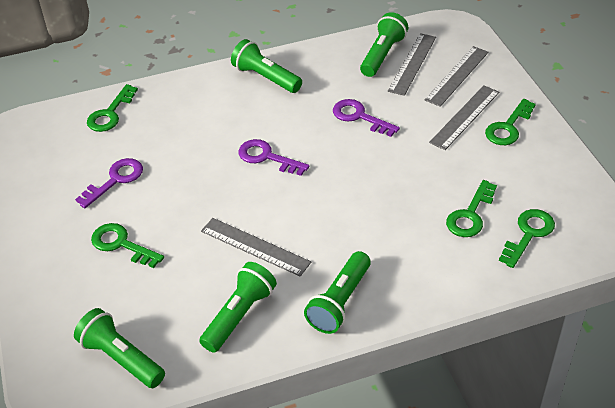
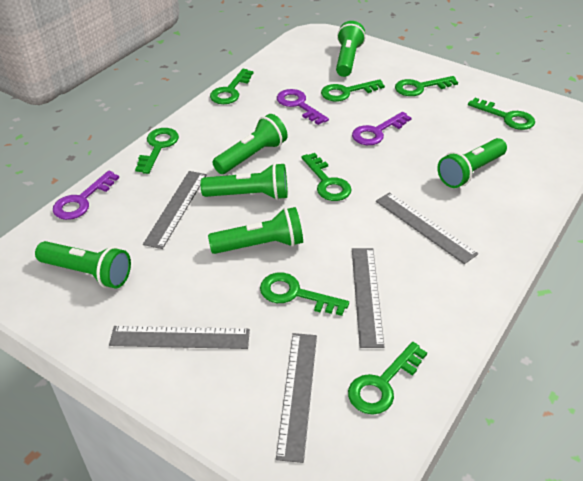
green flashlight: 5 -> 6
green key: 5 -> 8
grey ruler: 4 -> 5

